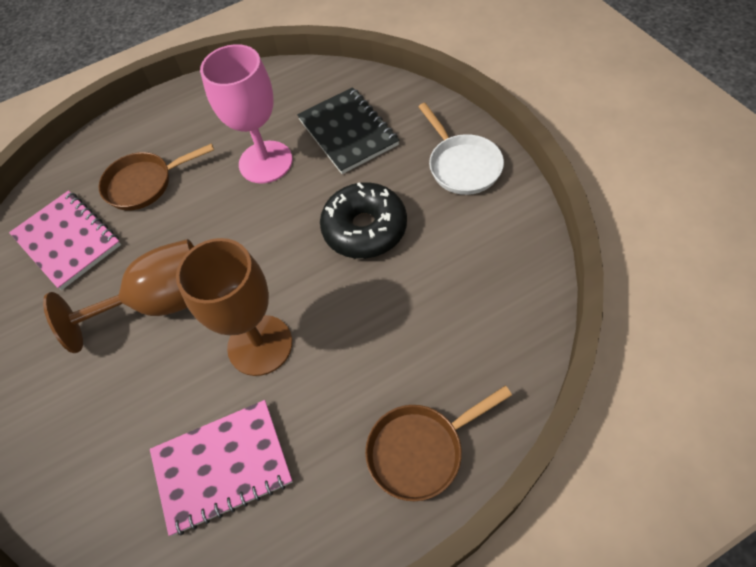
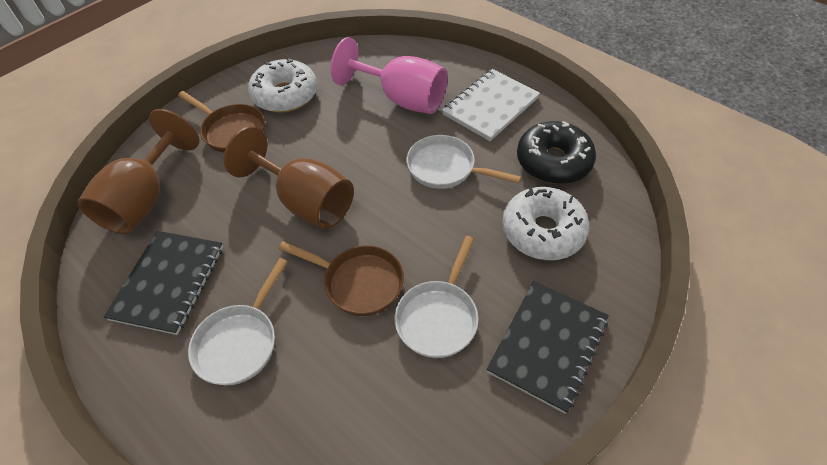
black notebook: 1 -> 2
pink notebook: 2 -> 0
white donut: 0 -> 2
white notebook: 0 -> 1
white pan: 1 -> 3

